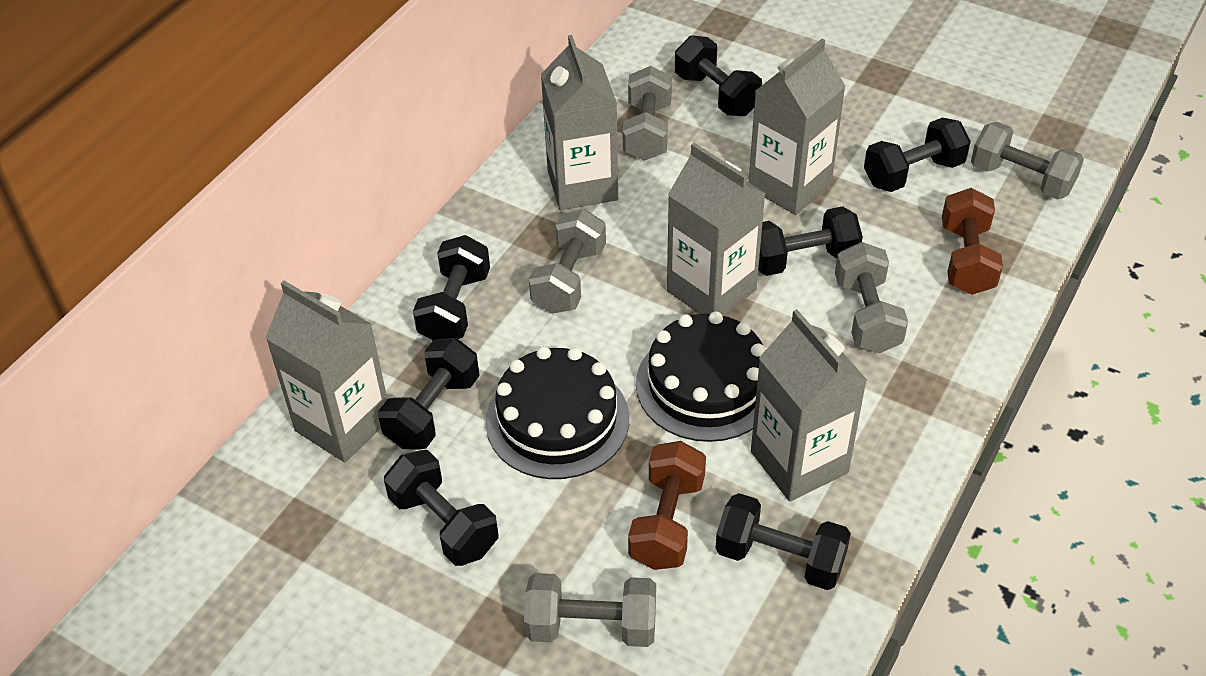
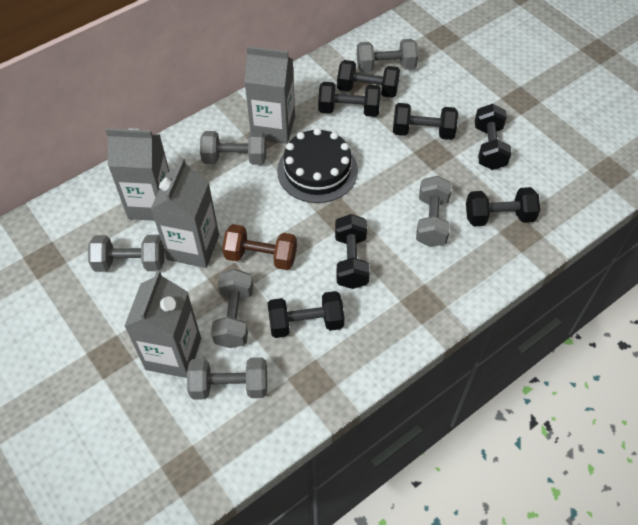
black cake: 2 -> 1
brown dumbbell: 2 -> 1
grey carton: 5 -> 4
grey dumbbell: 5 -> 6

